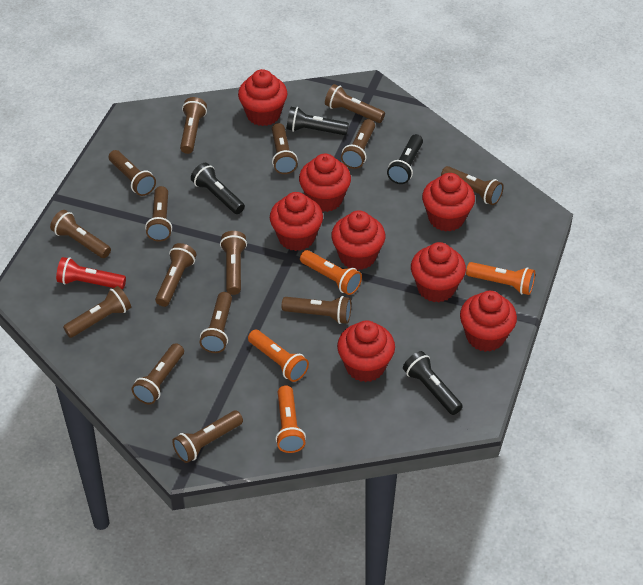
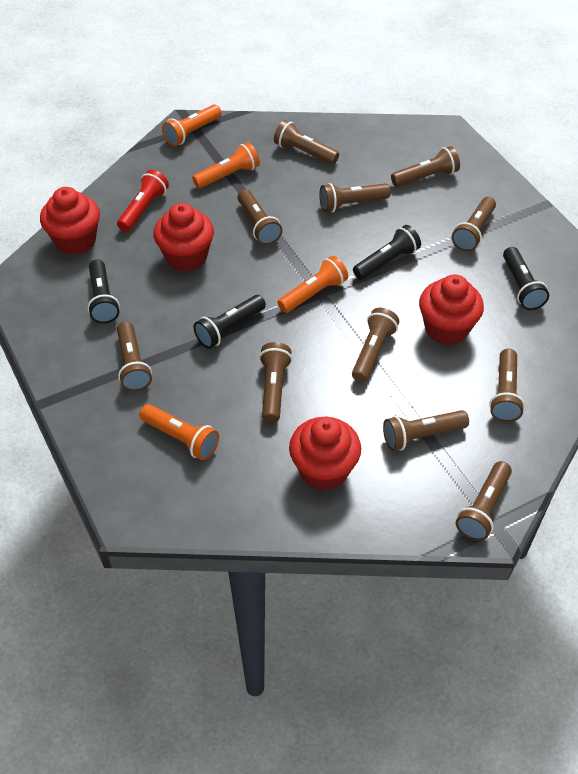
brown flashlight: 15 -> 11
red cupcake: 8 -> 4

